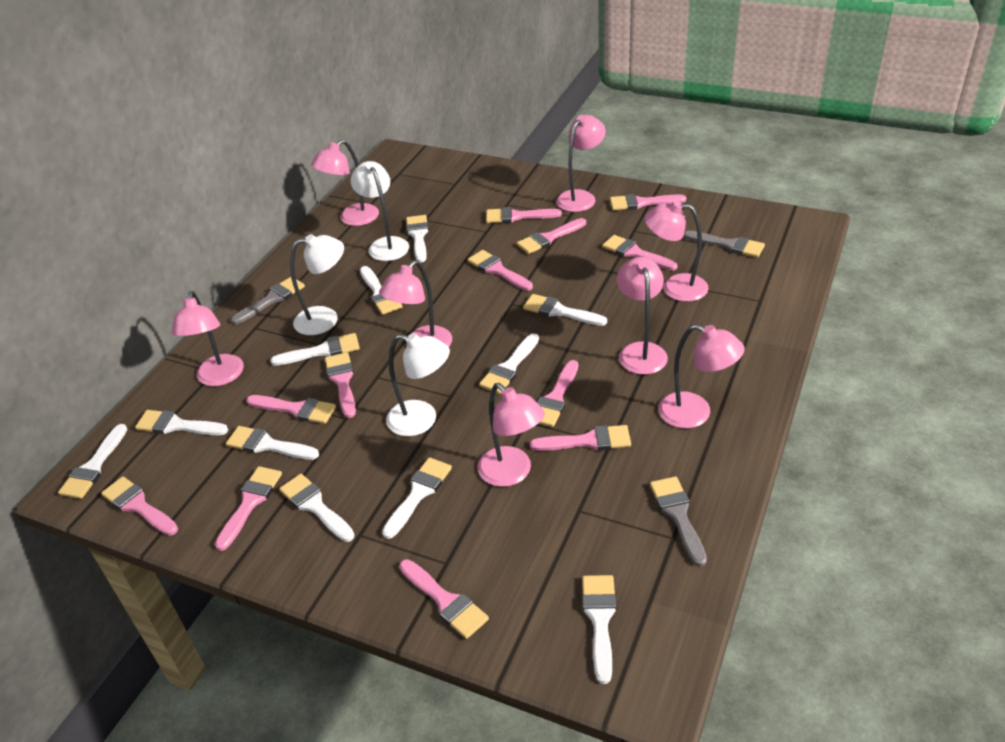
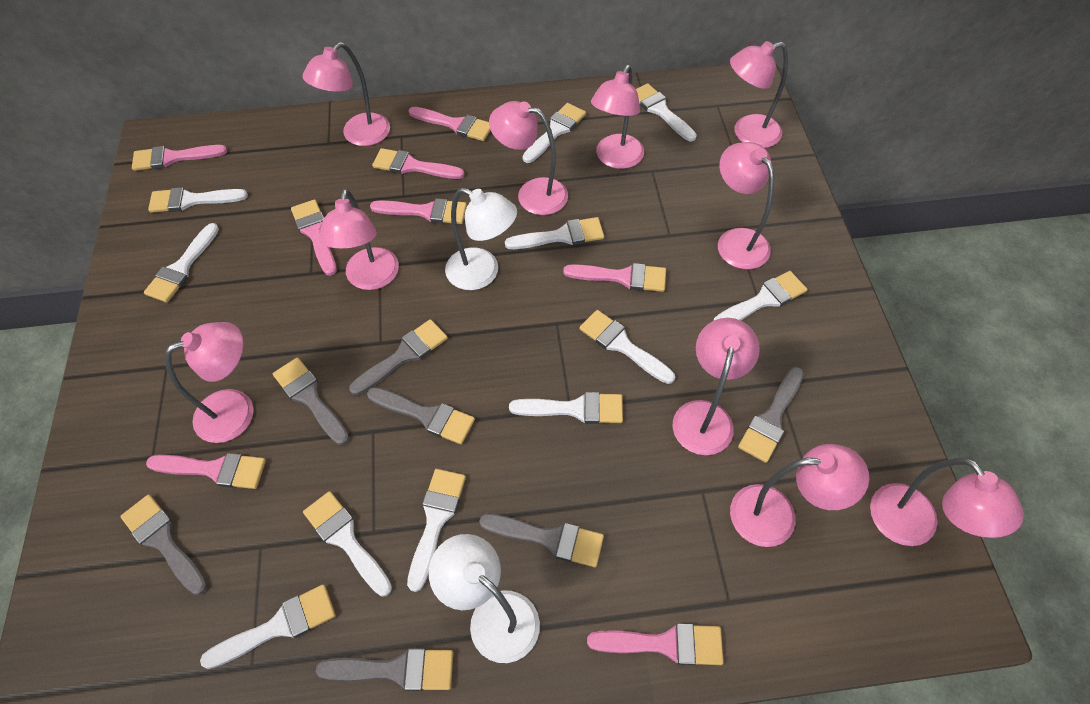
grey brush: 3 -> 7
pink brush: 12 -> 8
pink lamp: 8 -> 10
white lamp: 3 -> 2

